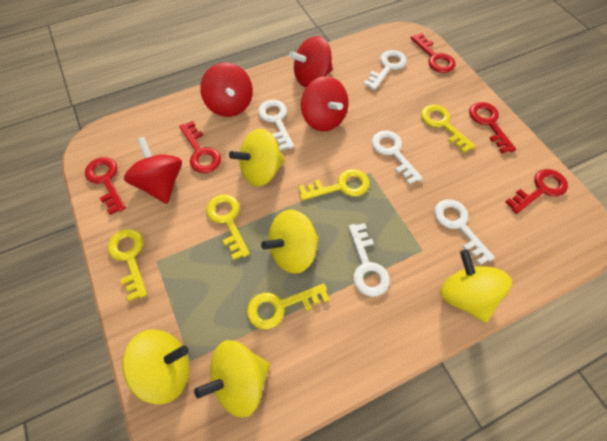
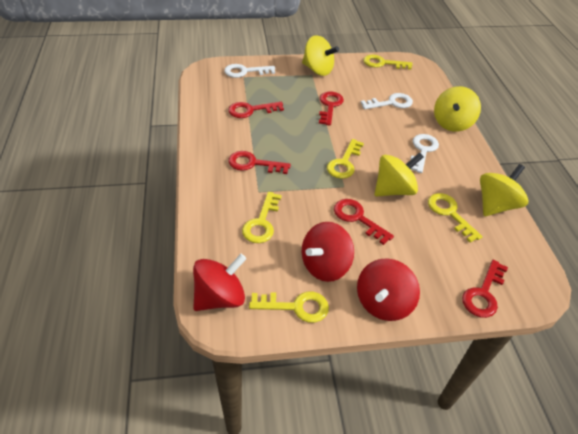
red spinning top: 4 -> 3
white key: 5 -> 3
yellow spinning top: 5 -> 4

